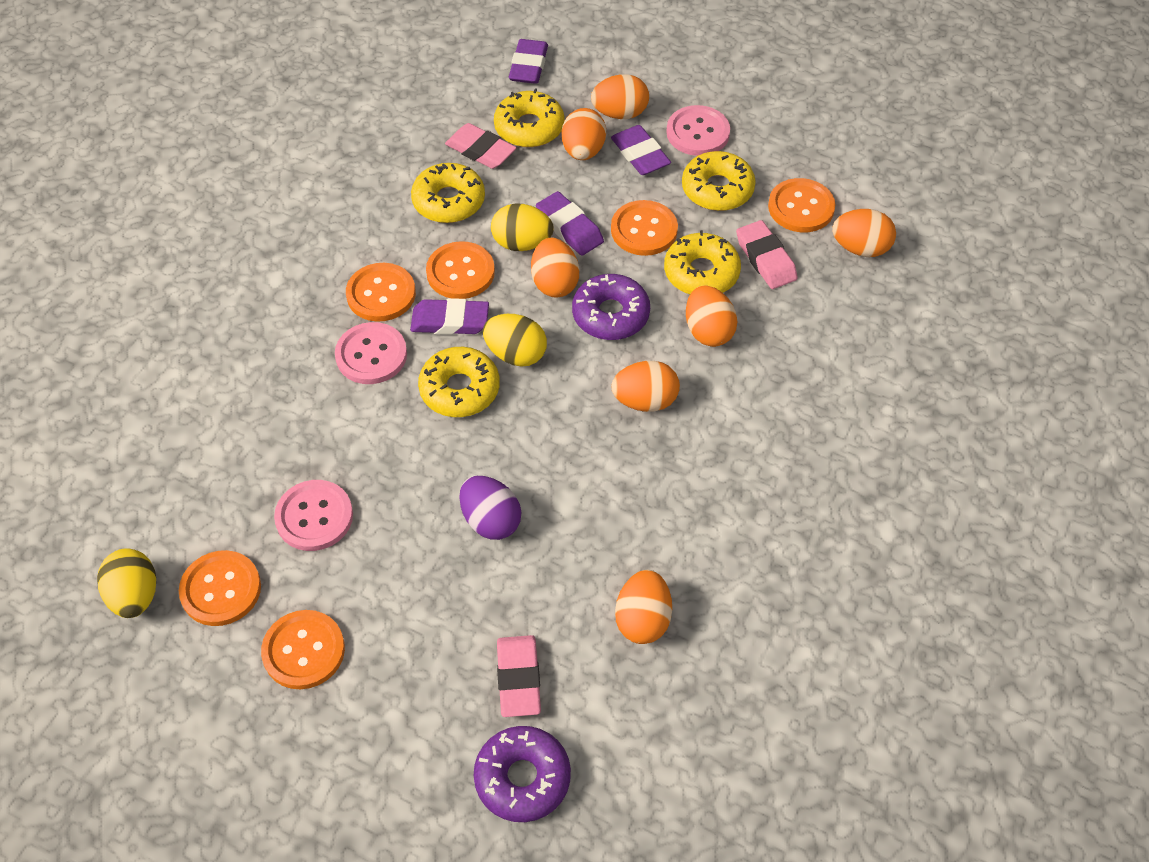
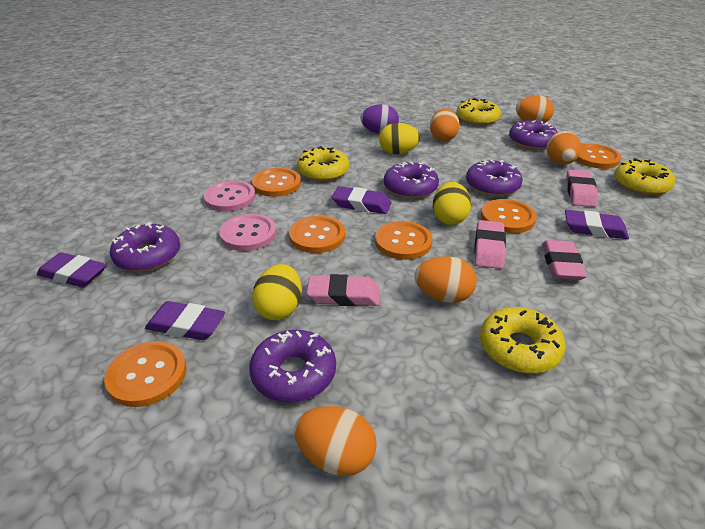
orange egg: 7 -> 5
pink button: 3 -> 2
pink eraser: 3 -> 4
purple donut: 2 -> 5
yellow donut: 5 -> 4

